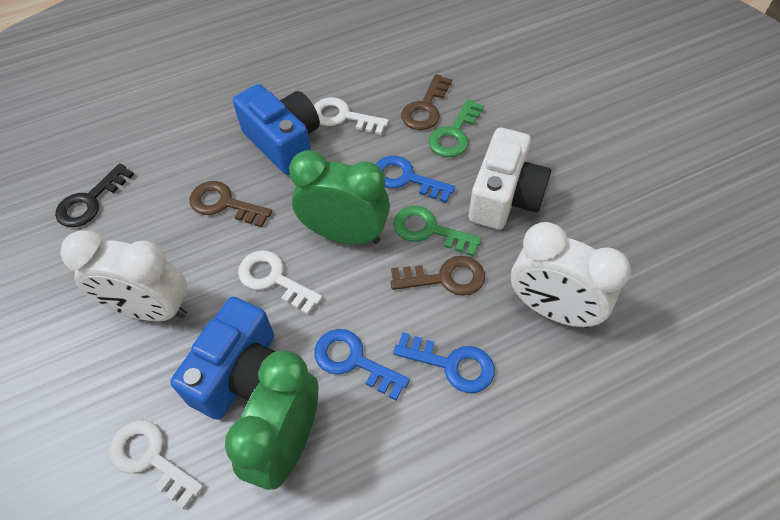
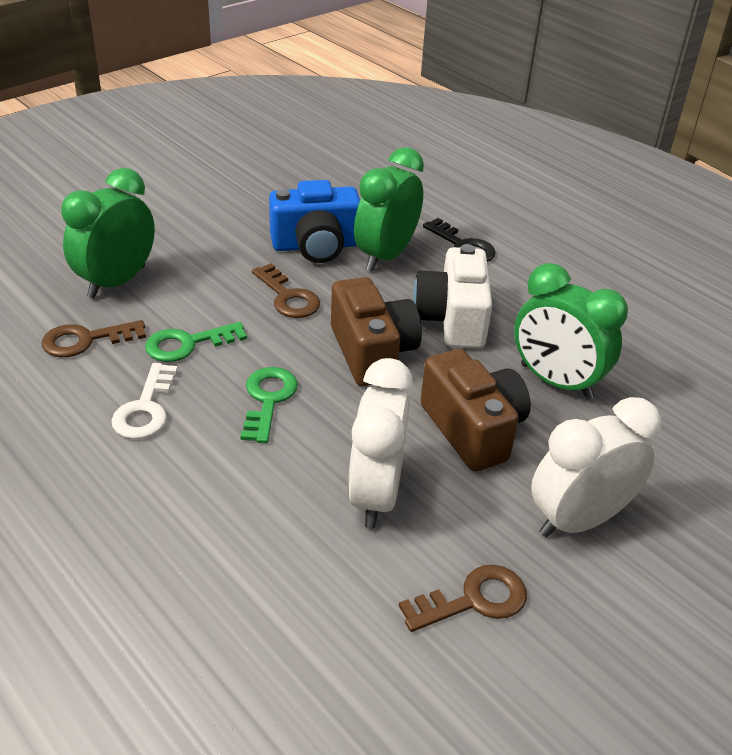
blue camera: 2 -> 1
blue key: 3 -> 0
brown camera: 0 -> 2
green clock: 2 -> 3
white key: 3 -> 1

